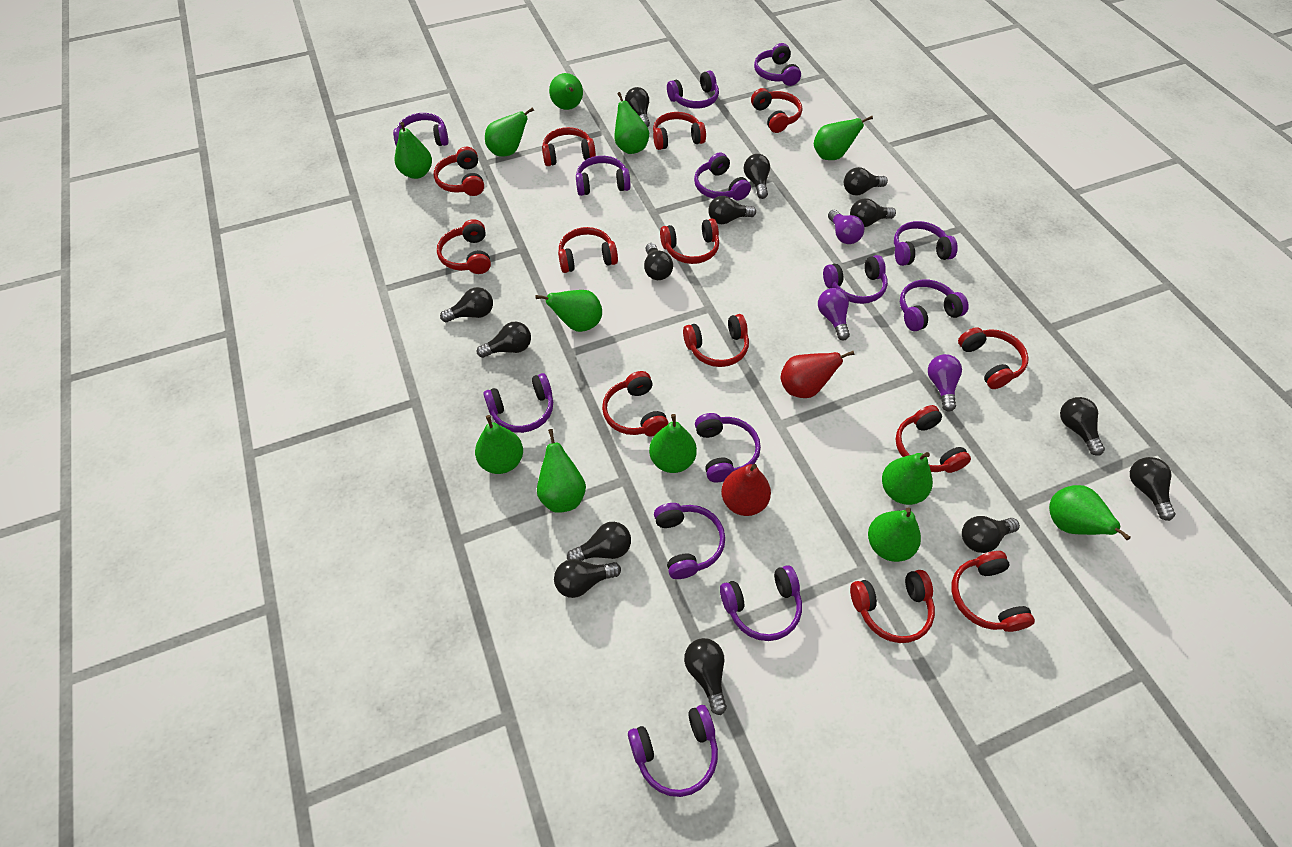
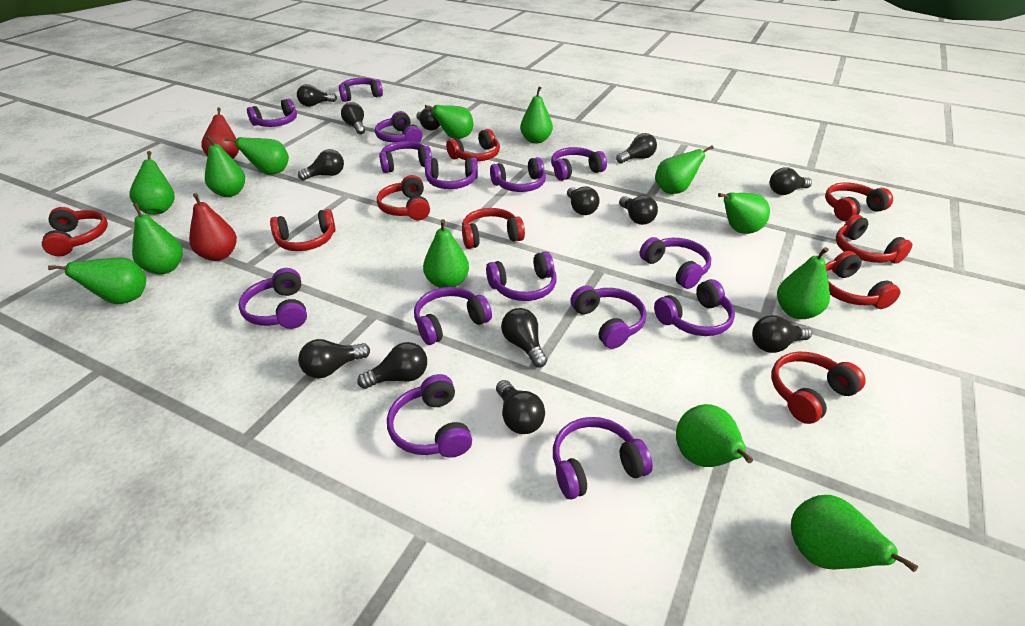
black light bulb: 14 -> 13
green pear: 12 -> 13
purple headphones: 13 -> 15
purple light bulb: 3 -> 0
red headphones: 13 -> 9

